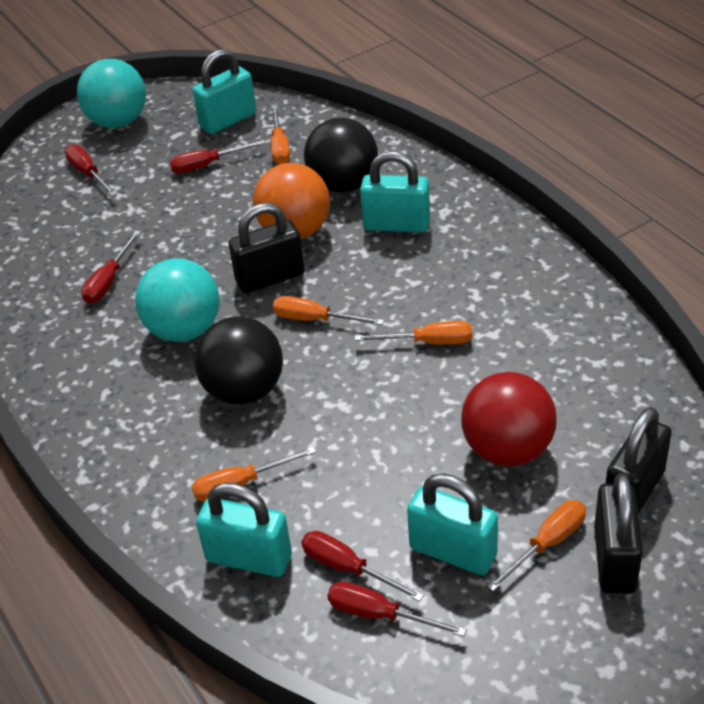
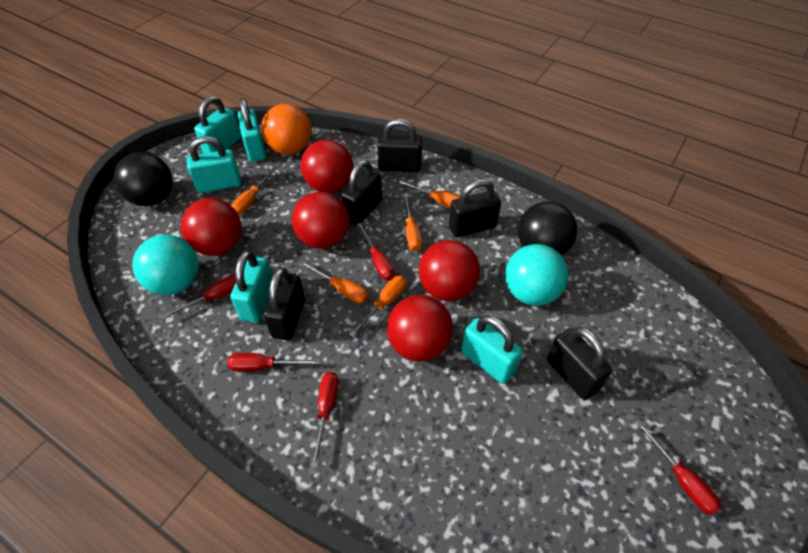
black padlock: 3 -> 5
red ball: 1 -> 5
turquoise padlock: 4 -> 5

